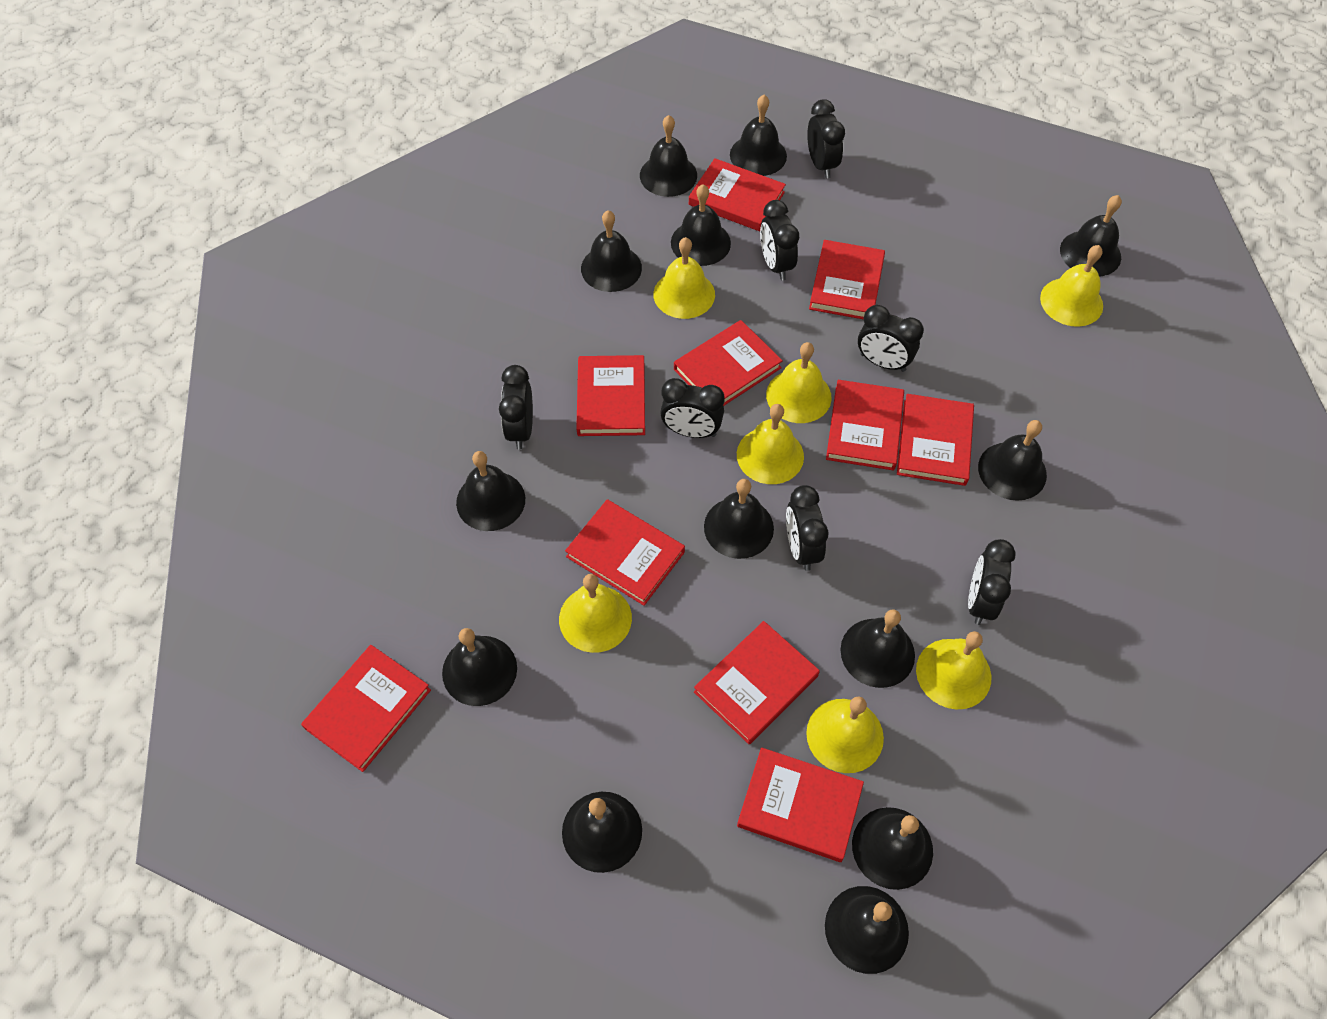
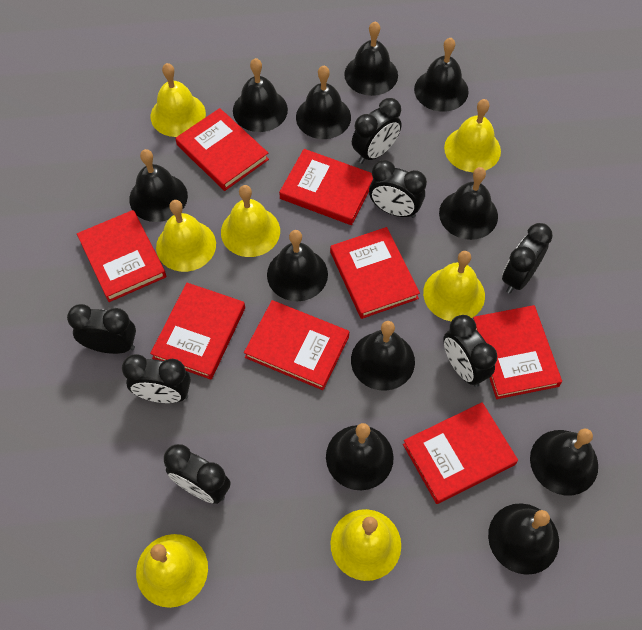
black bell: 13 -> 11
red book: 10 -> 8

